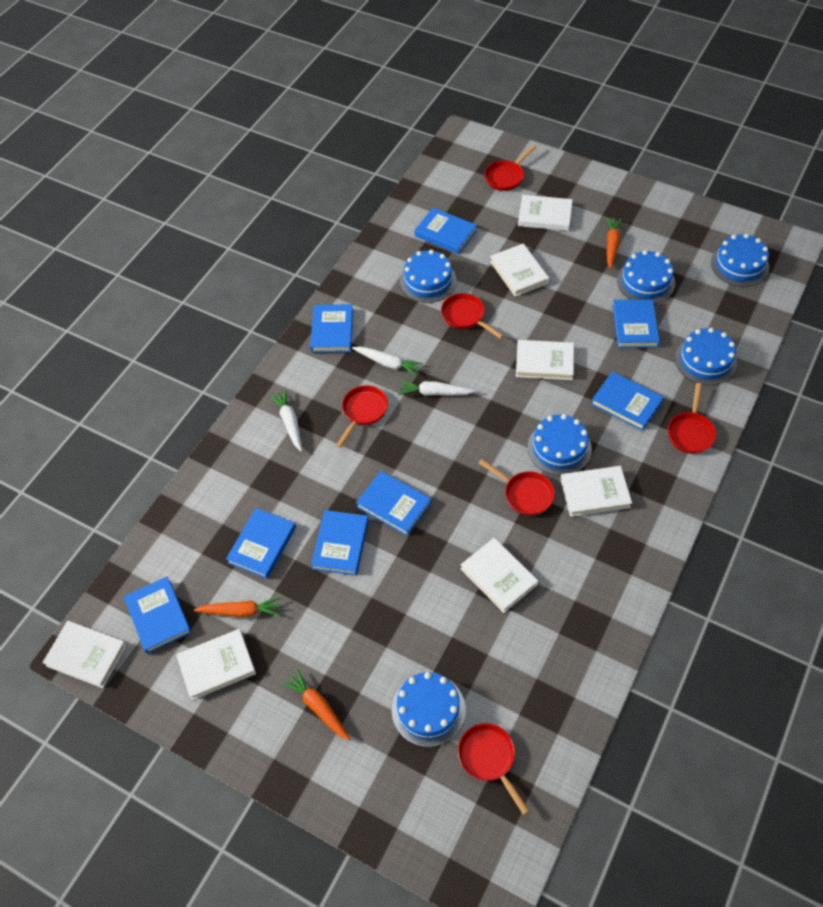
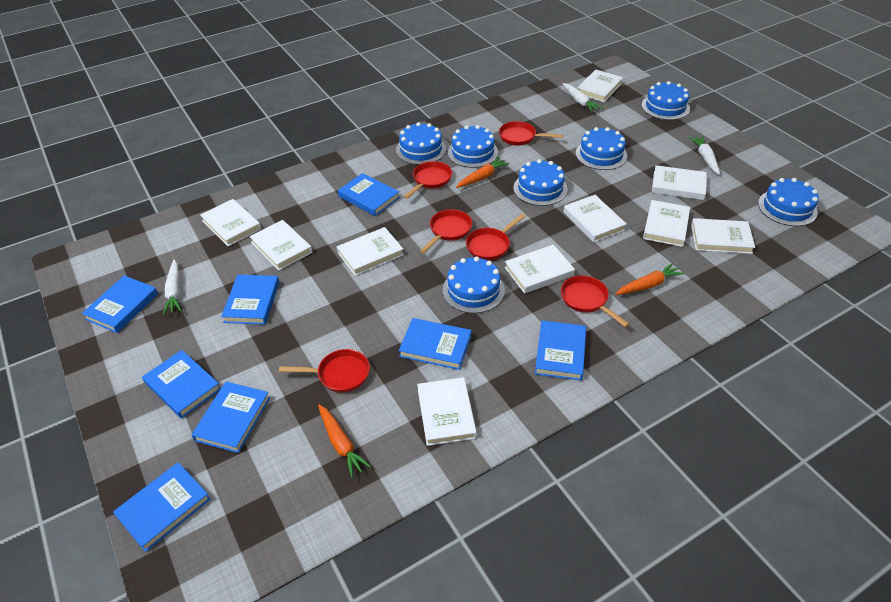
blue cake: 6 -> 7
white book: 7 -> 10

